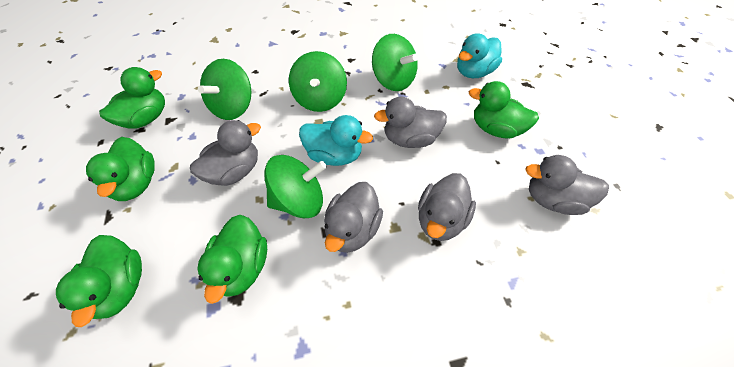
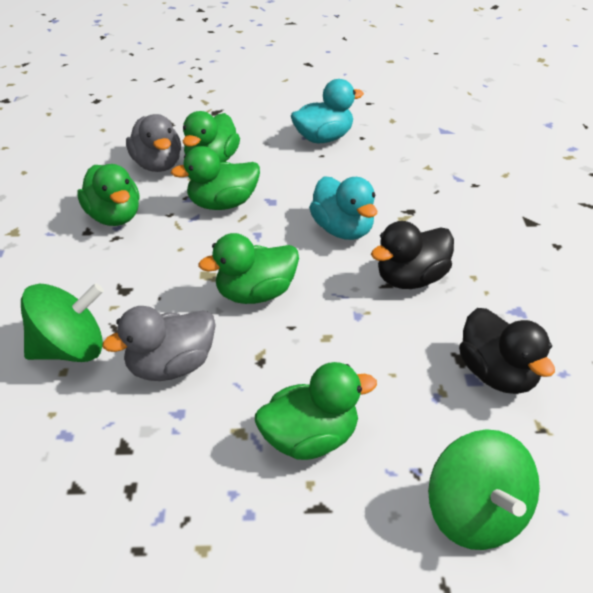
black duck: 0 -> 2
green spinning top: 4 -> 2
grey duck: 5 -> 2

